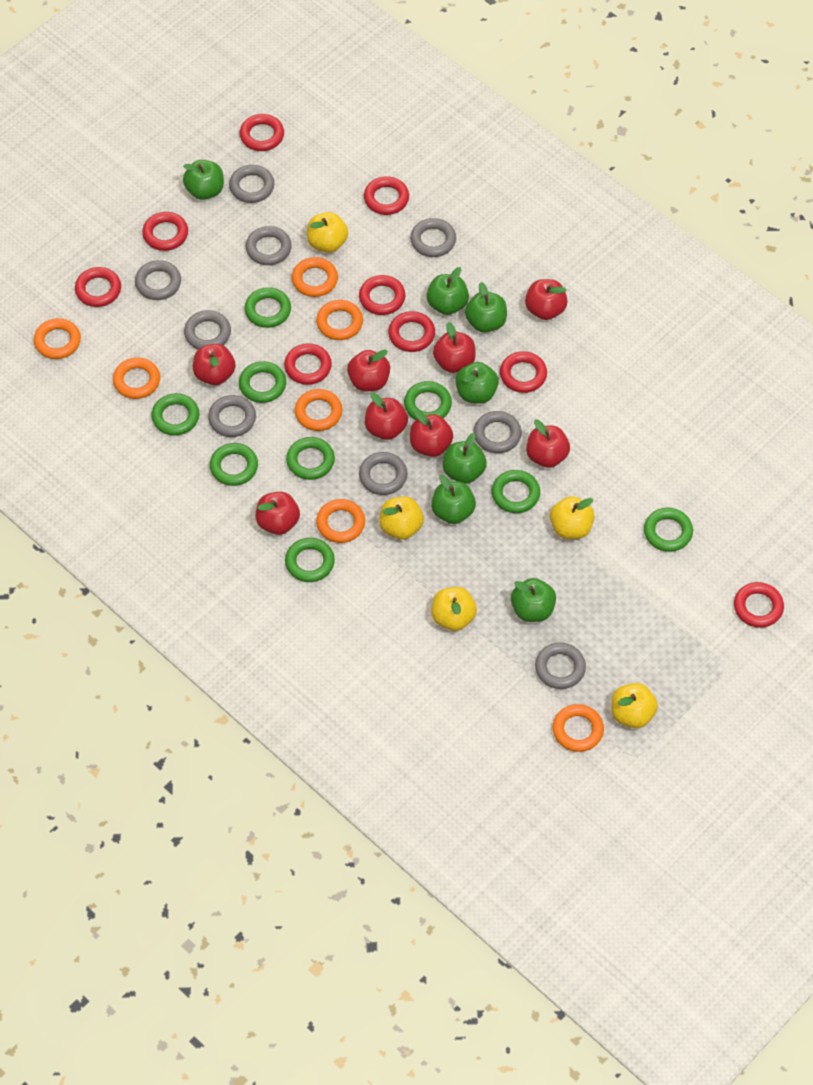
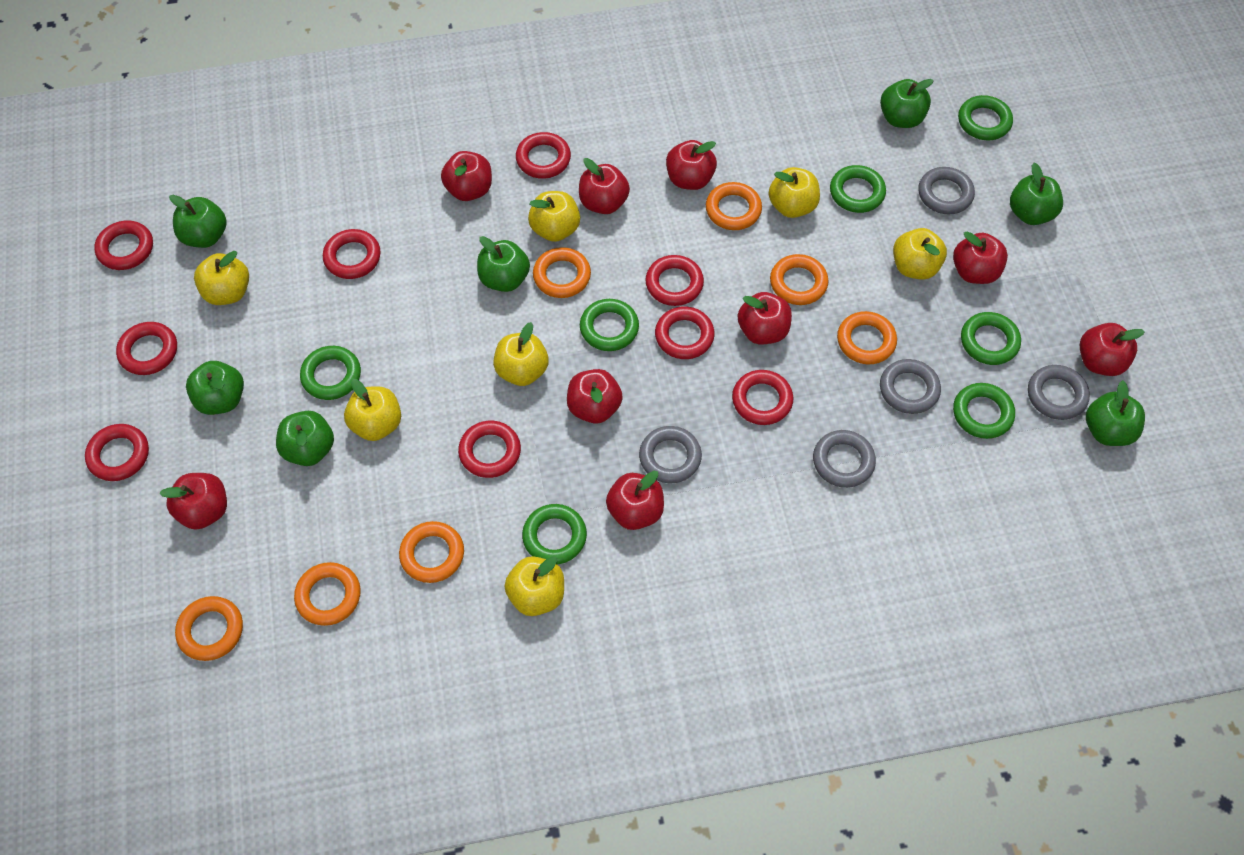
green ring: 9 -> 7
grey ring: 9 -> 5
red apple: 8 -> 9
yellow apple: 5 -> 7

